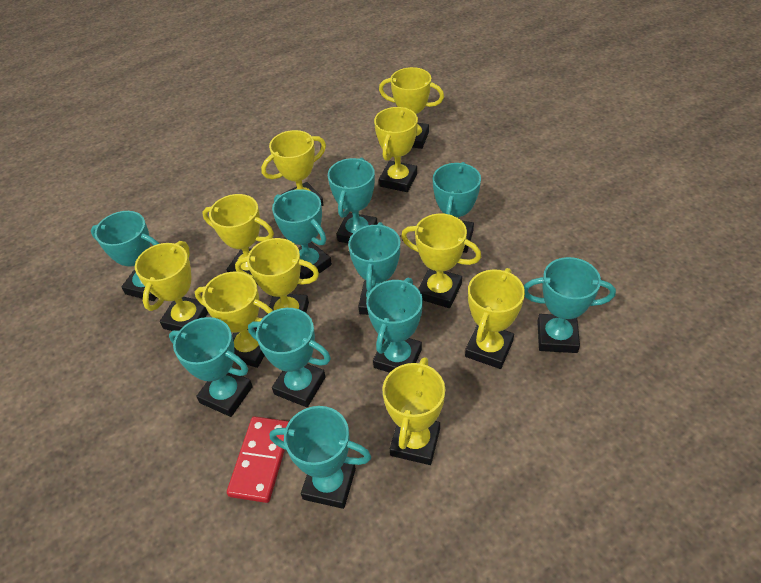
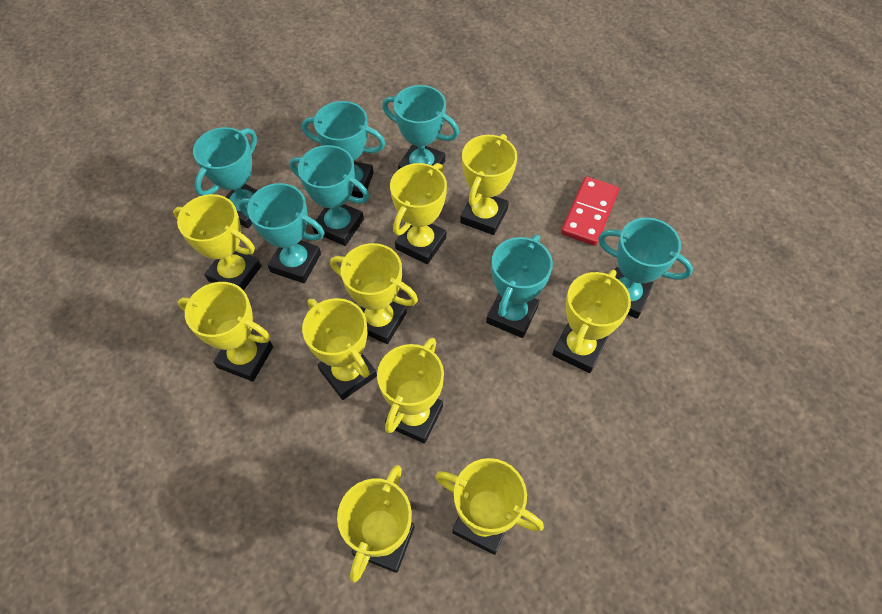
turquoise trophy: 10 -> 7

